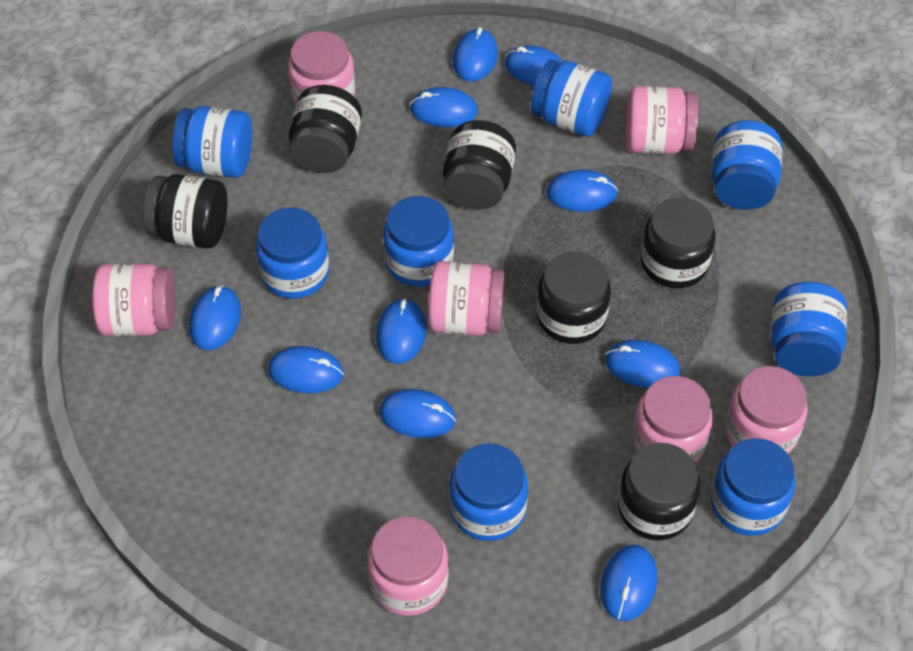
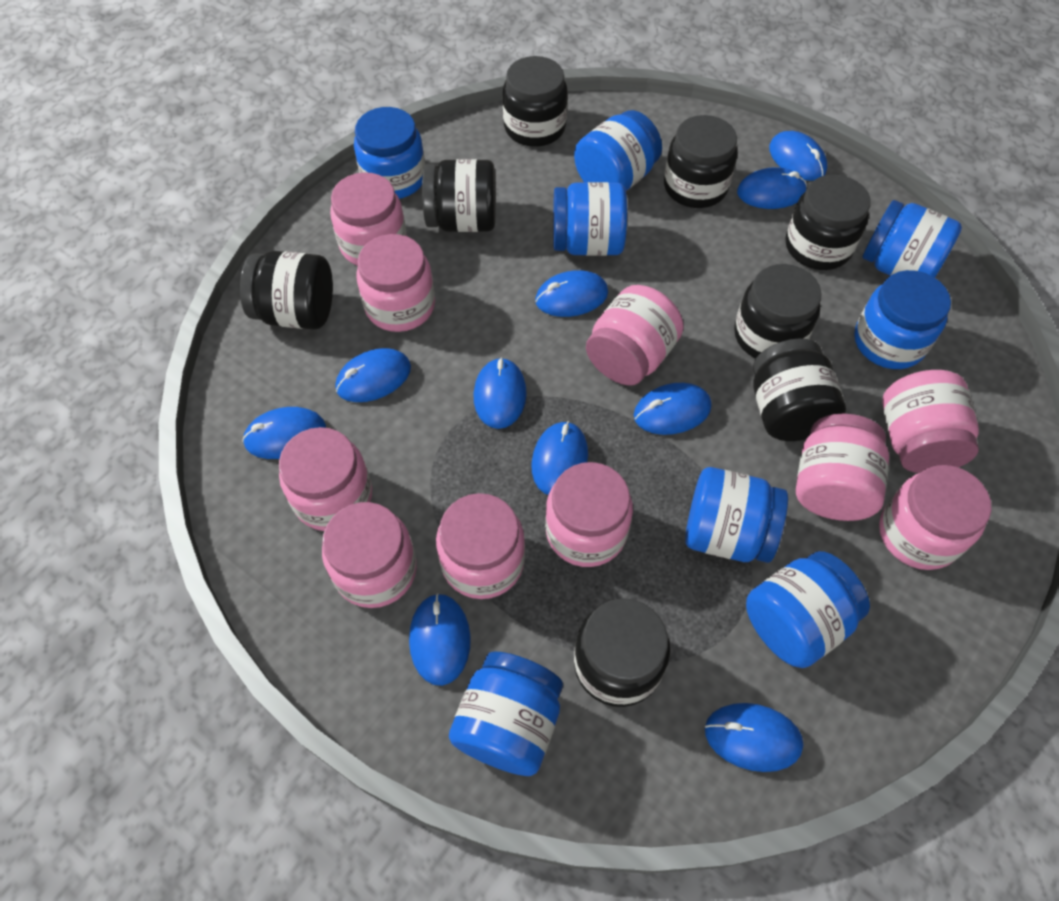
black jar: 6 -> 8
pink jar: 7 -> 10

